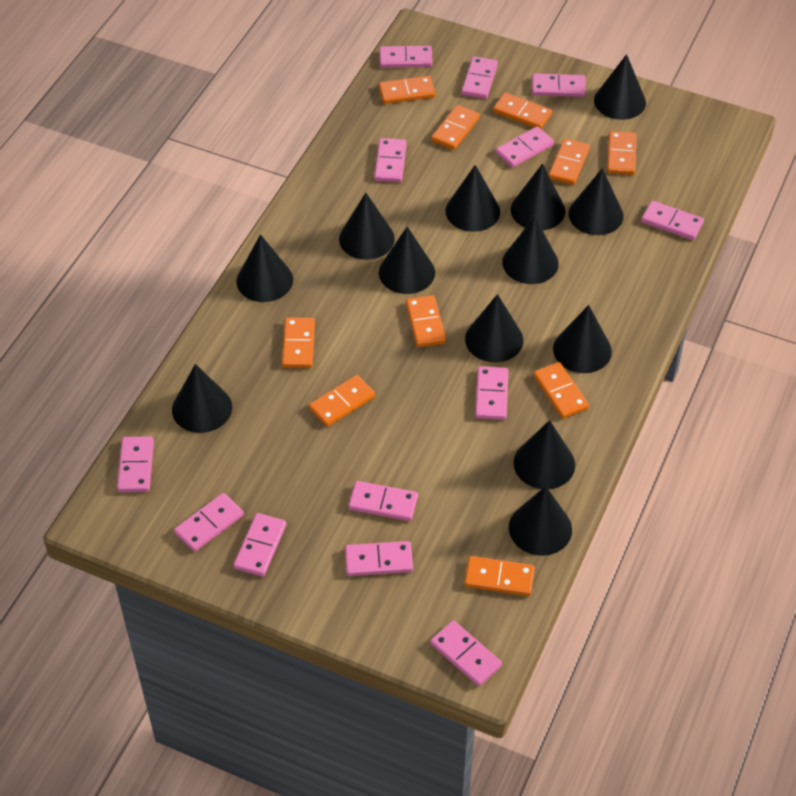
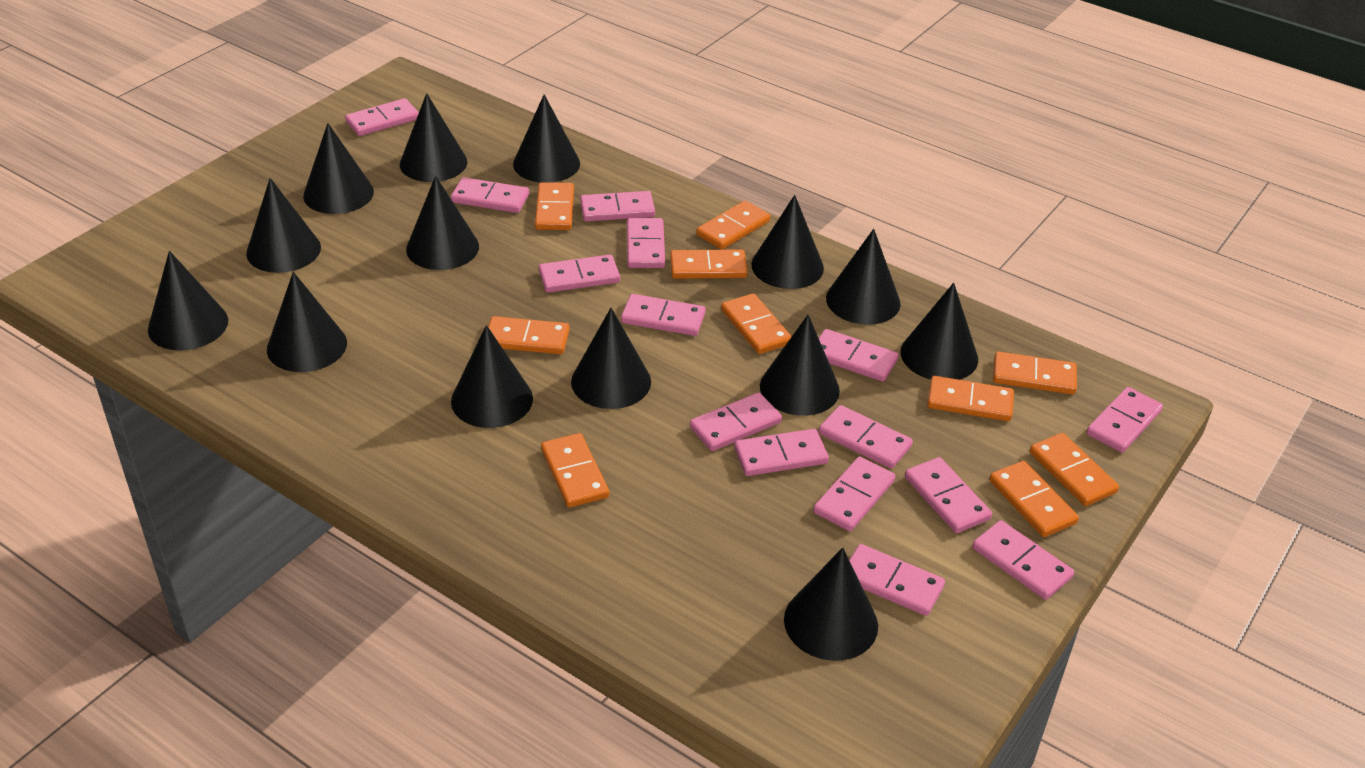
black cone: 13 -> 14
pink domino: 13 -> 15

